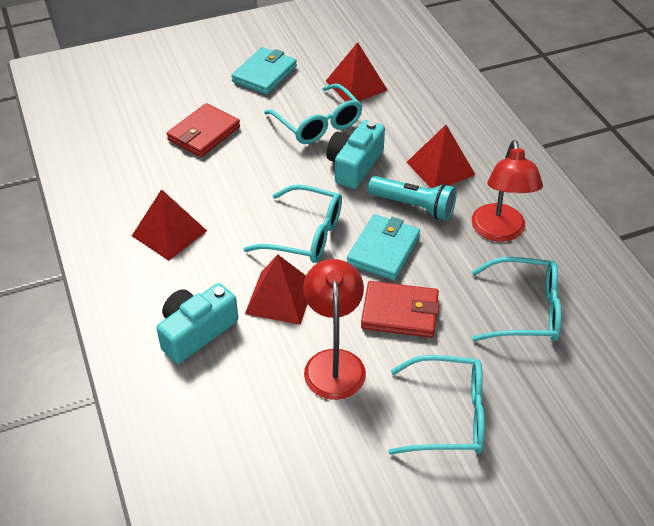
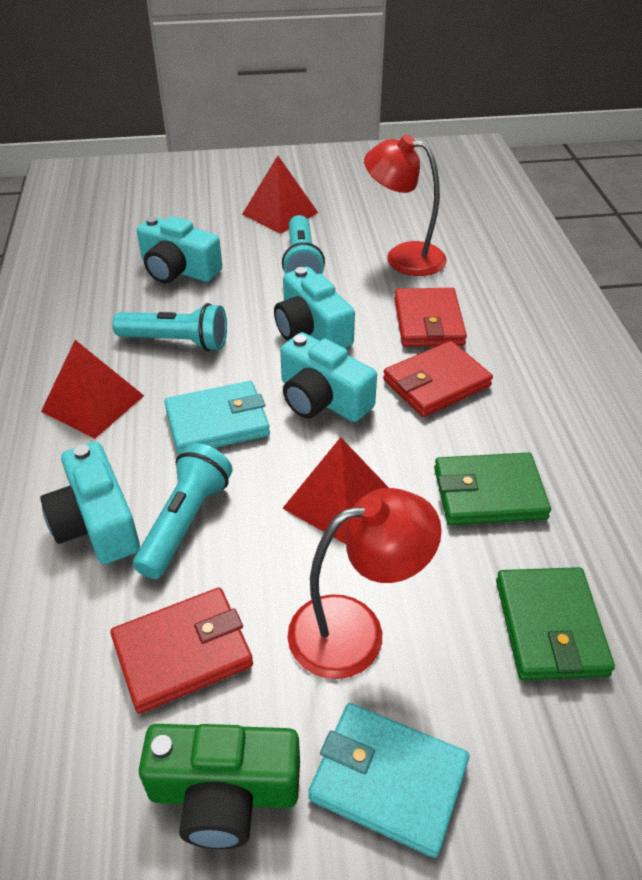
green camera: 0 -> 1
green wallet: 0 -> 2
red pyramid: 4 -> 3
red wallet: 2 -> 3
turquoise camera: 2 -> 4
turquoise flashlight: 1 -> 3
turquoise glasses: 4 -> 0

